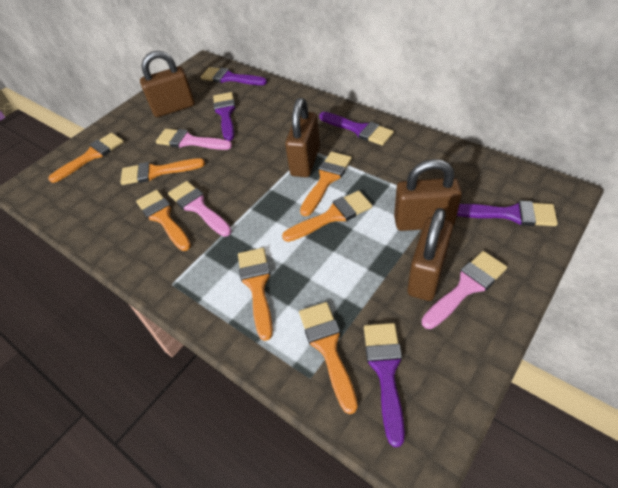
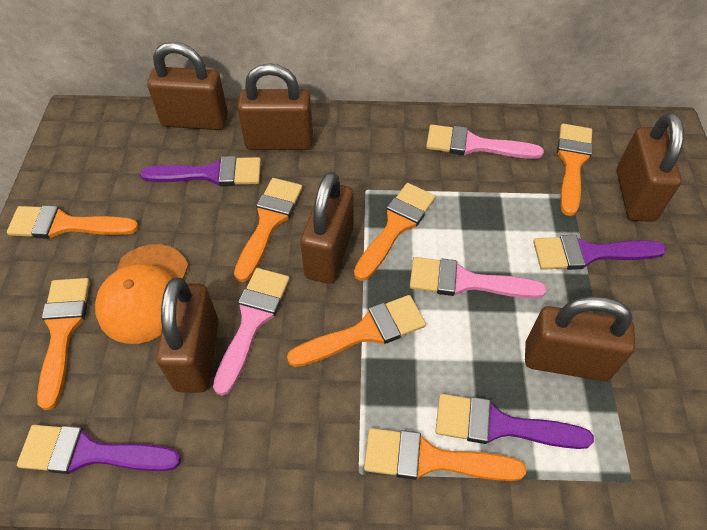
brown padlock: 4 -> 6
orange cap: 0 -> 1
purple brush: 5 -> 4

